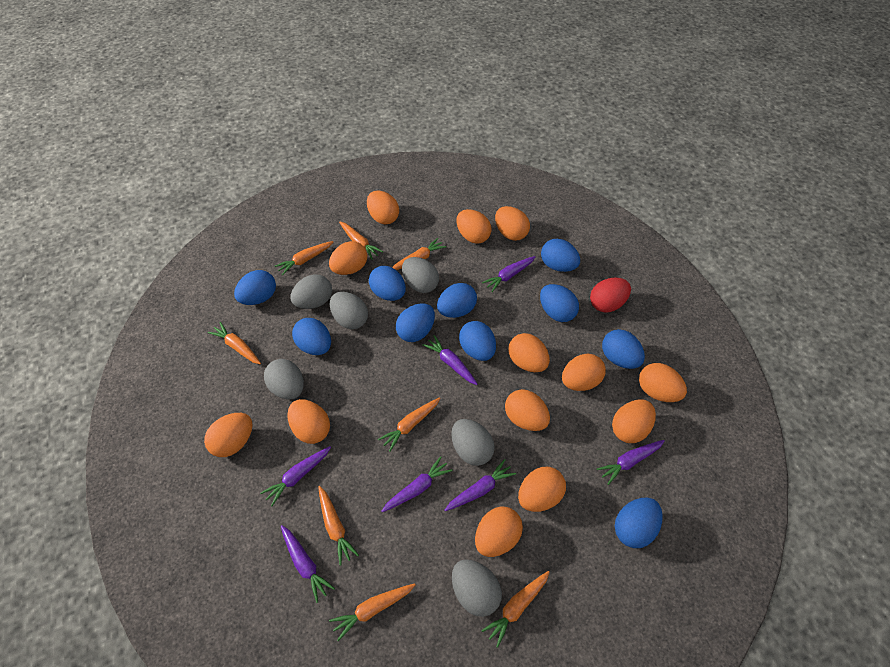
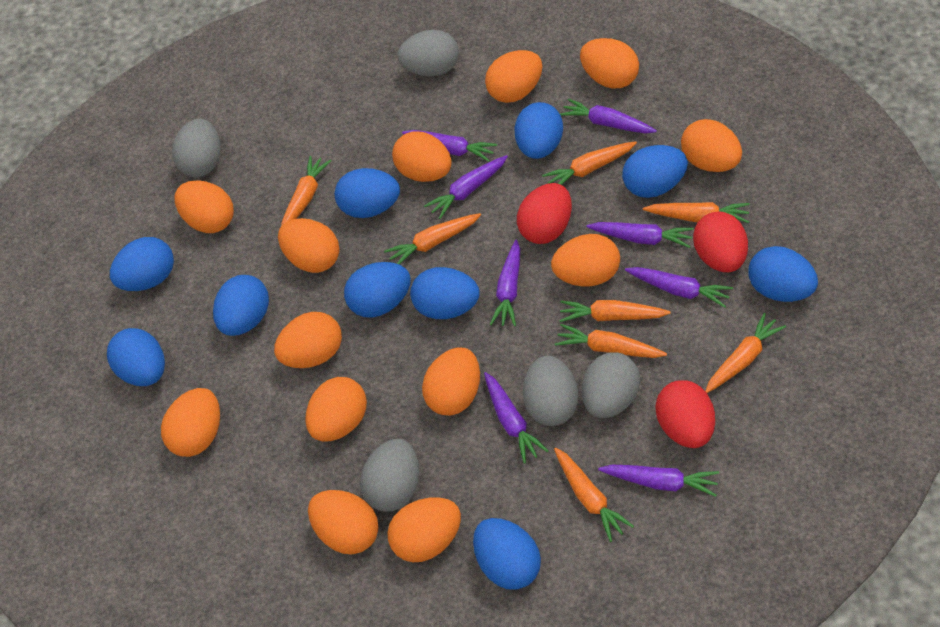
grey egg: 6 -> 5
purple carrot: 7 -> 8
red egg: 1 -> 3

